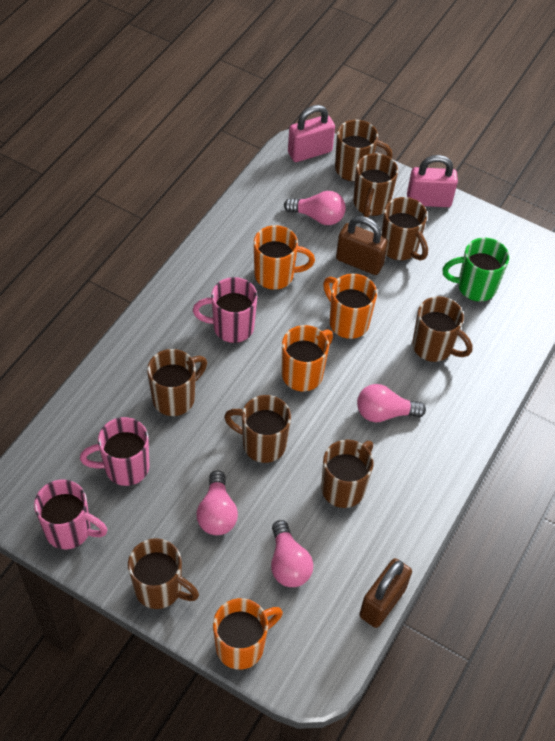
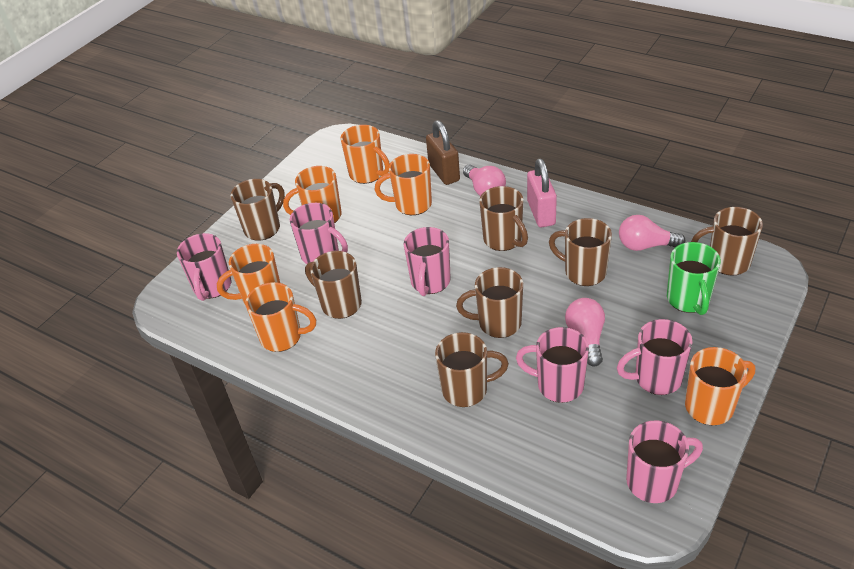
brown mug: 8 -> 7
brown padlock: 2 -> 1
orange mug: 4 -> 6
pink light bulb: 4 -> 3
pink mug: 3 -> 6
pink padlock: 2 -> 1

